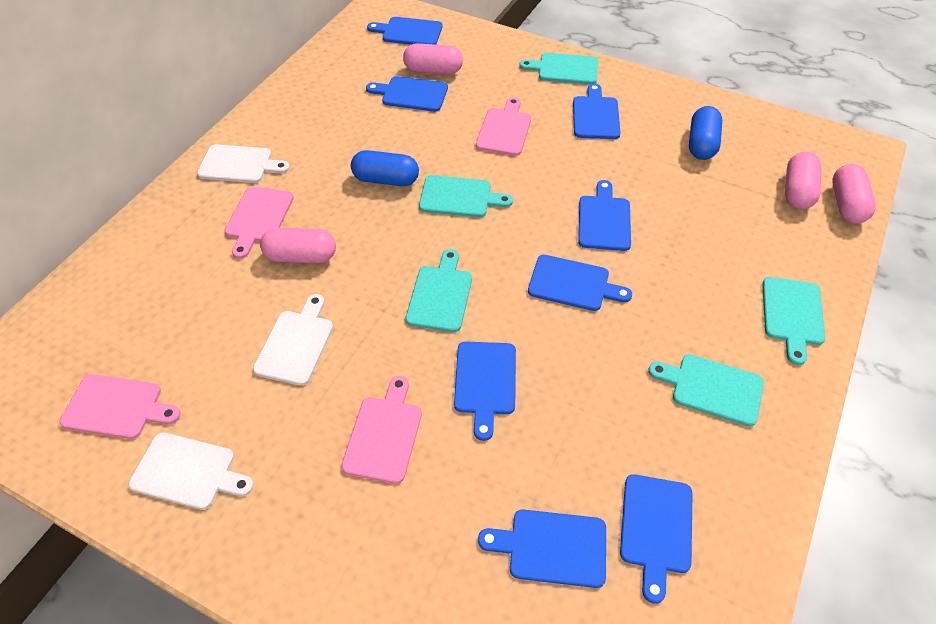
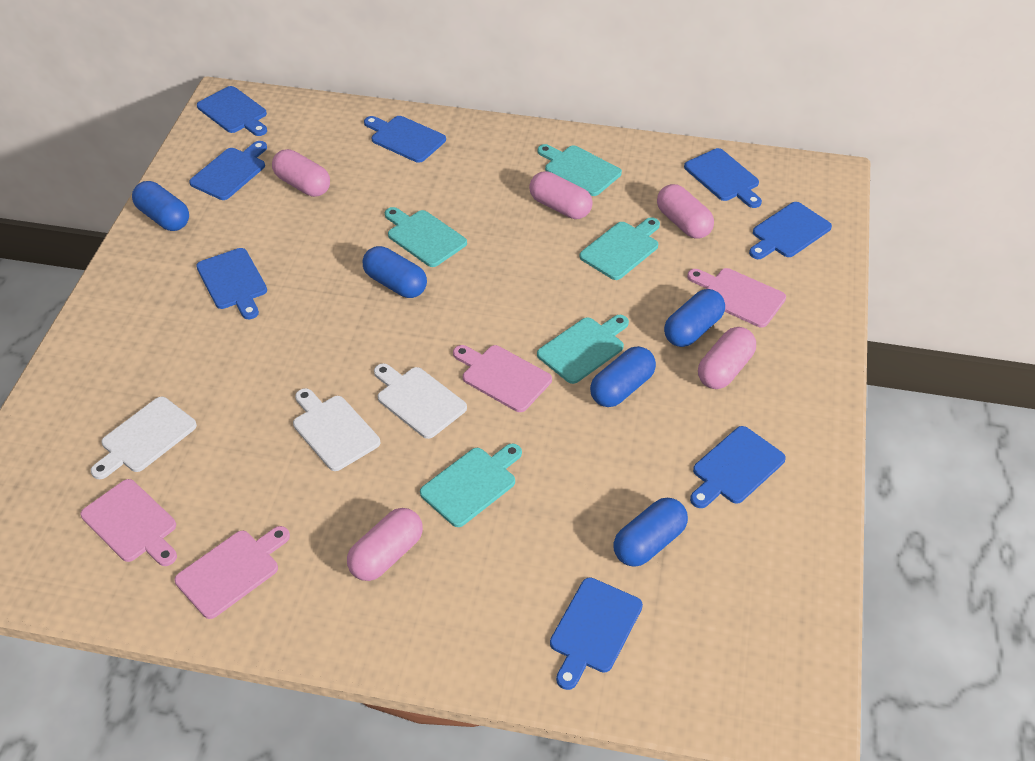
blue capsule: 2 -> 5
pink capsule: 4 -> 5

